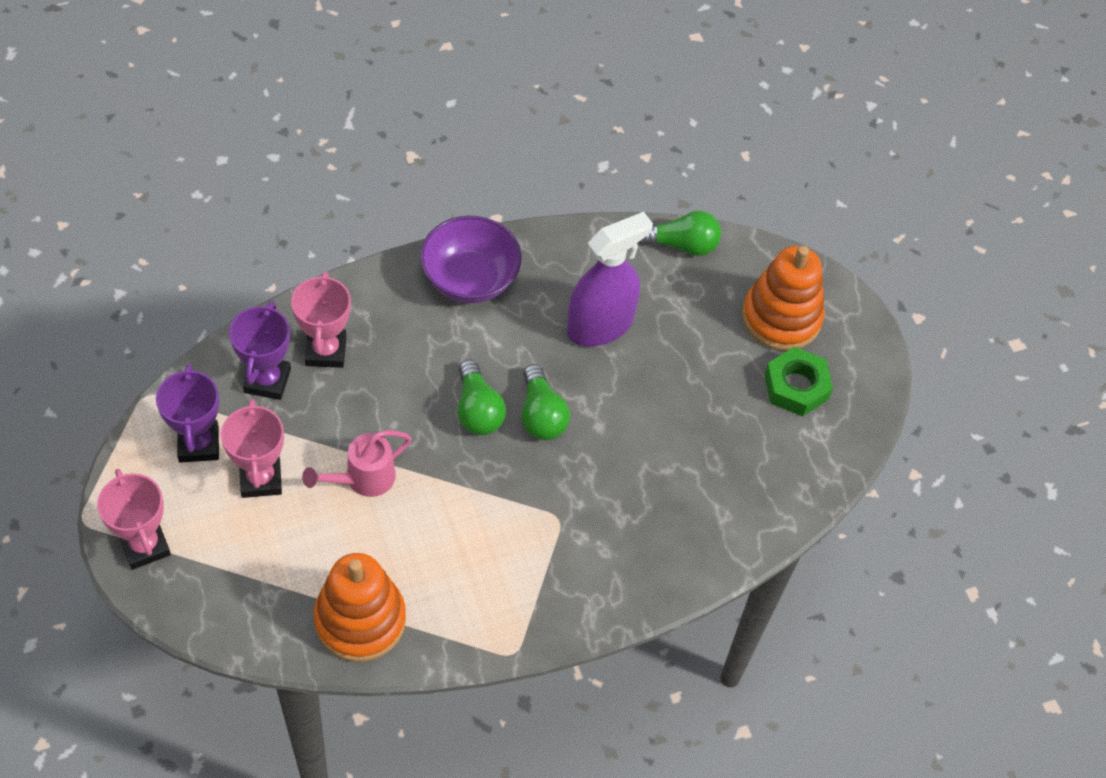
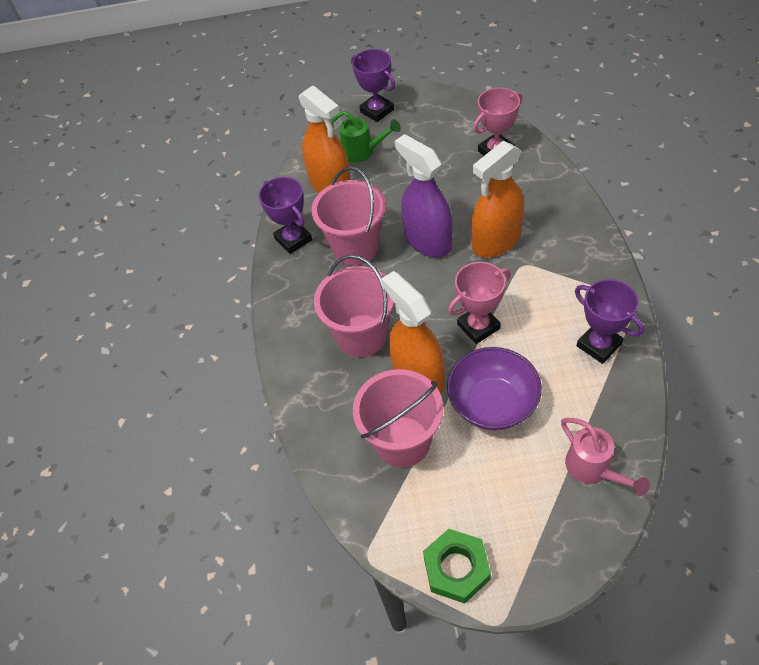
green light bulb: 3 -> 0
green watering can: 0 -> 1
orange spray bottle: 0 -> 3
orange stacking toy: 2 -> 0
pink bucket: 0 -> 3
pink trophy: 3 -> 2
purple trophy: 2 -> 3

